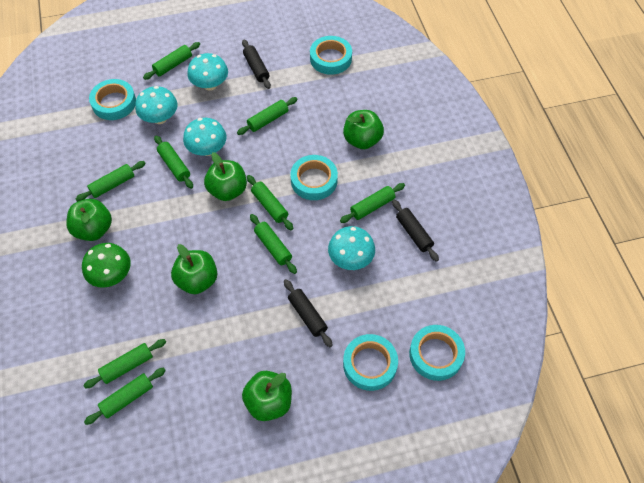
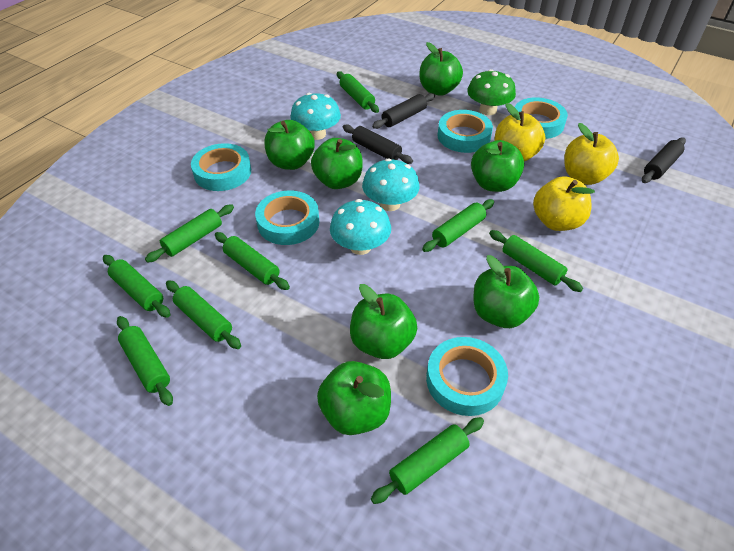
green apple: 5 -> 7
turquoise mushroom: 4 -> 3
yellow apple: 0 -> 3

